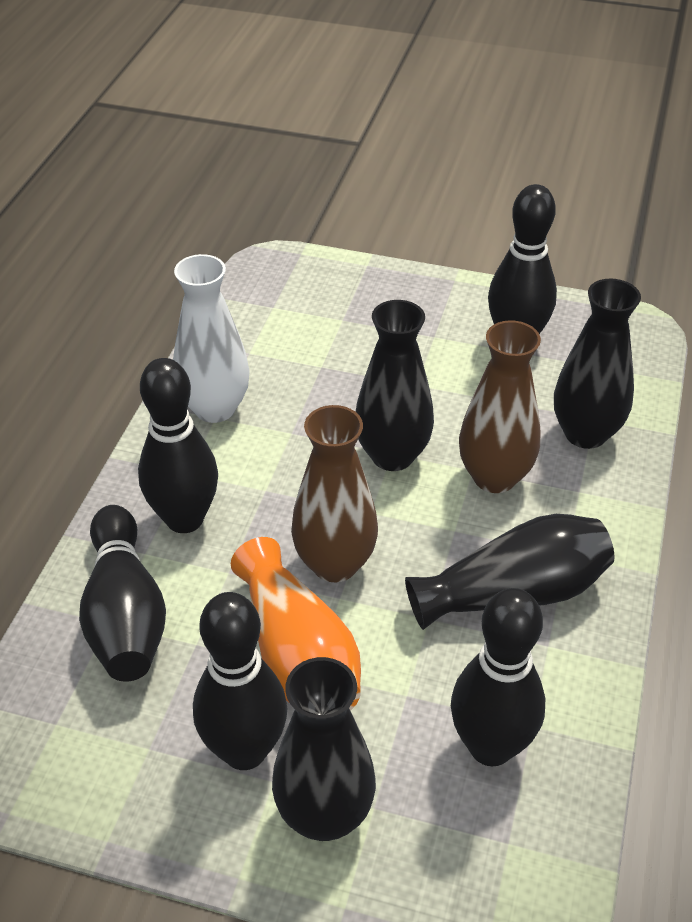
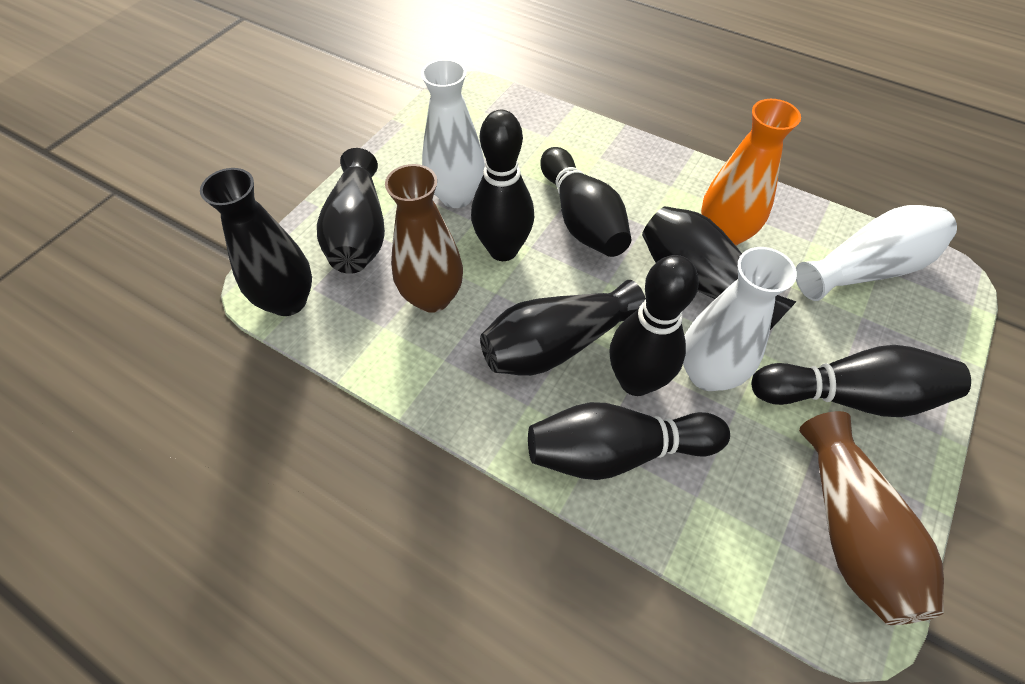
white vase: 1 -> 3

